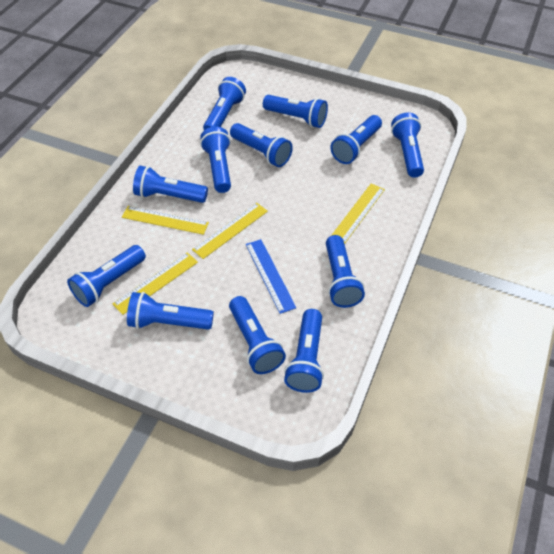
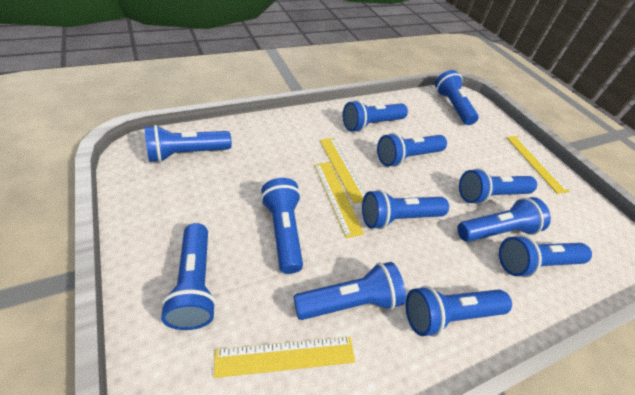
blue ruler: 1 -> 0

